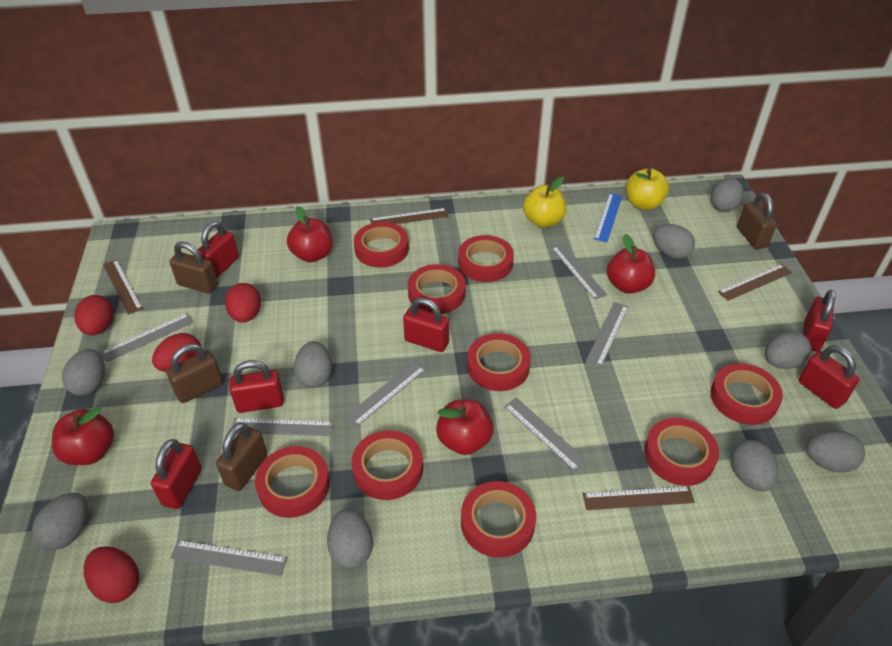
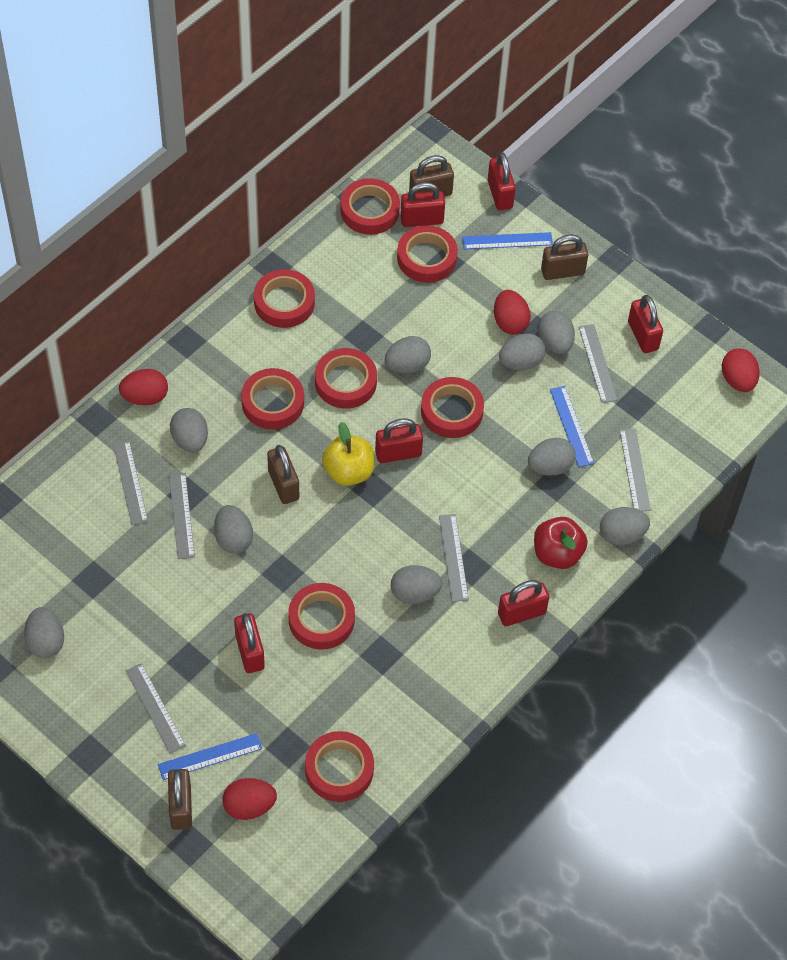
blue ruler: 1 -> 3
brown ruler: 4 -> 0
grey ruler: 7 -> 6
red apple: 4 -> 1
red tape: 9 -> 8
yellow apple: 2 -> 1

